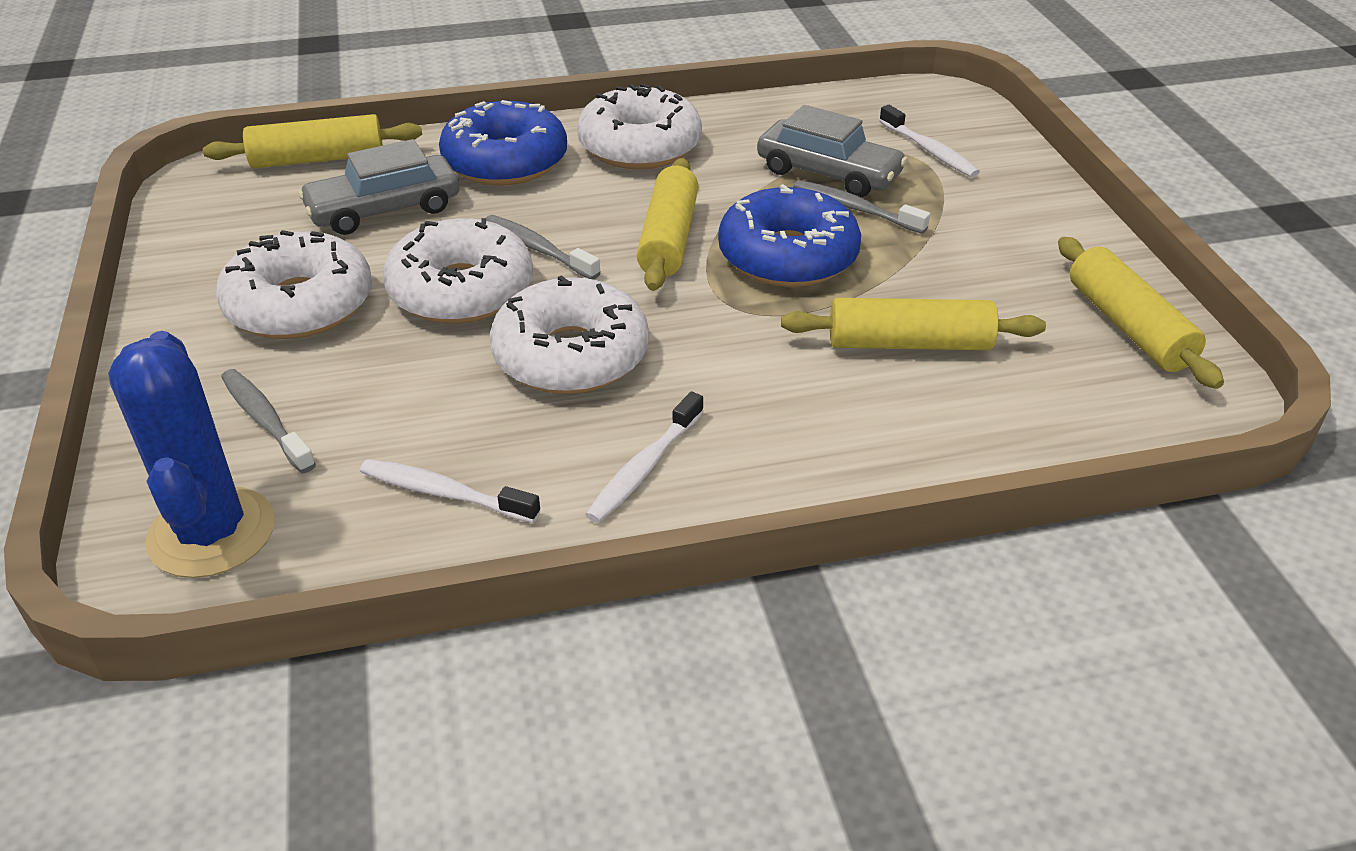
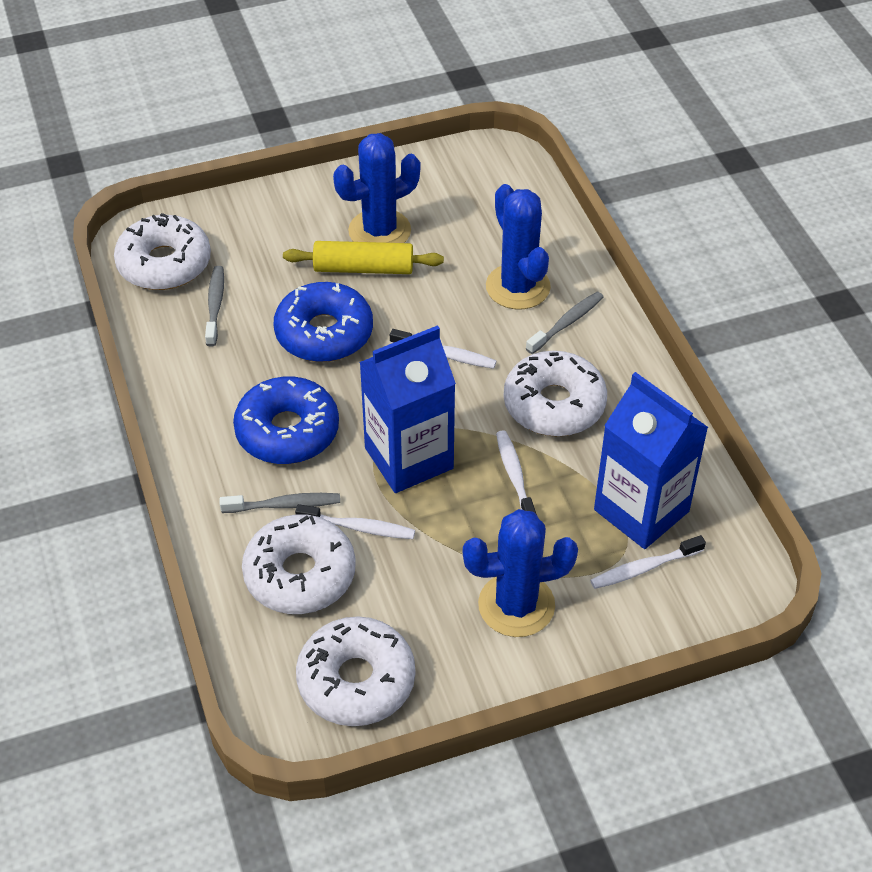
blue cactus: 1 -> 3
blue carton: 0 -> 2
grey car: 2 -> 0
white toothbrush: 3 -> 4
yellow rolling pin: 4 -> 1

